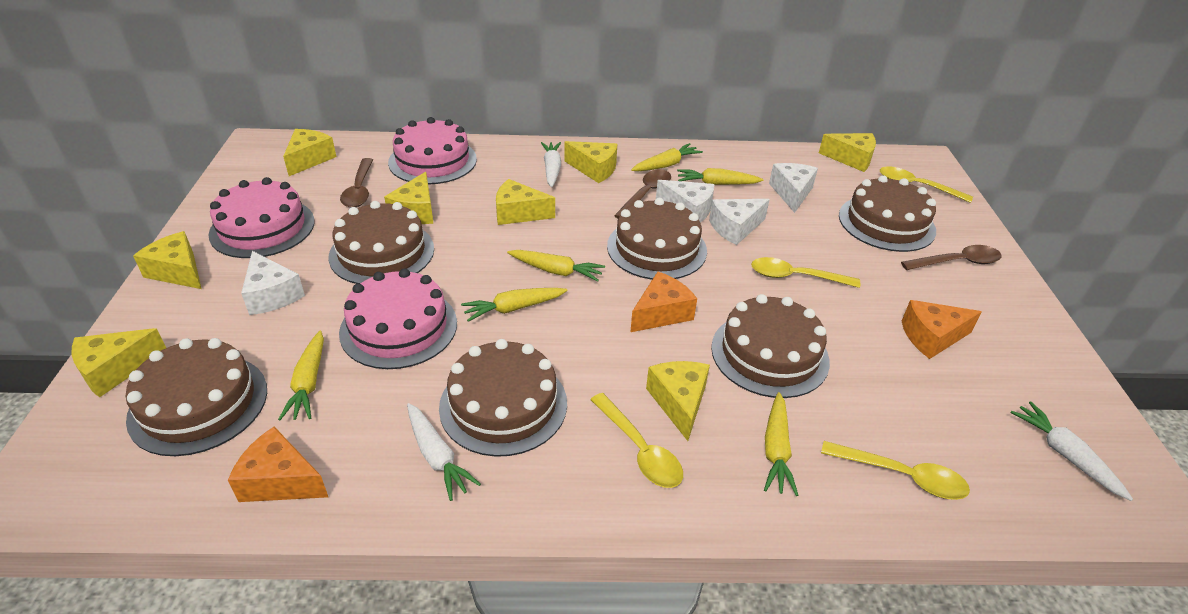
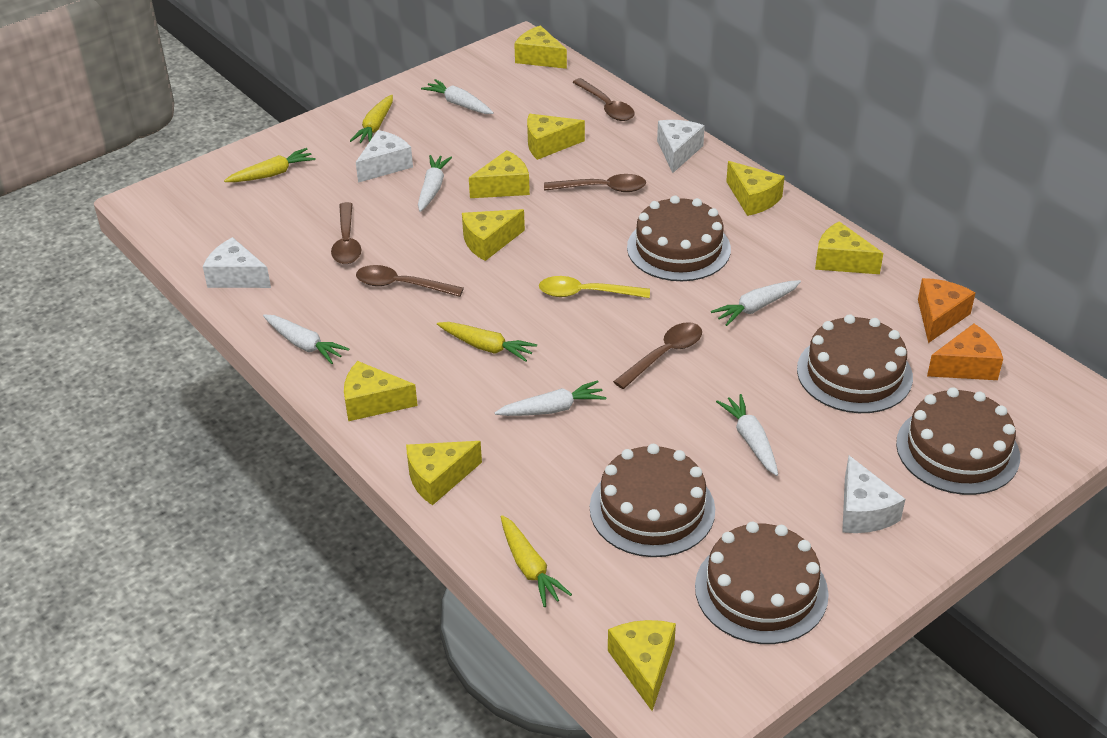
brown cake: 6 -> 5
brown spoon: 3 -> 5
orange cheese: 3 -> 2
pink cake: 3 -> 0
white carrot: 3 -> 6
yellow carrot: 6 -> 4
yellow cheese: 8 -> 9
yellow spoon: 4 -> 1

